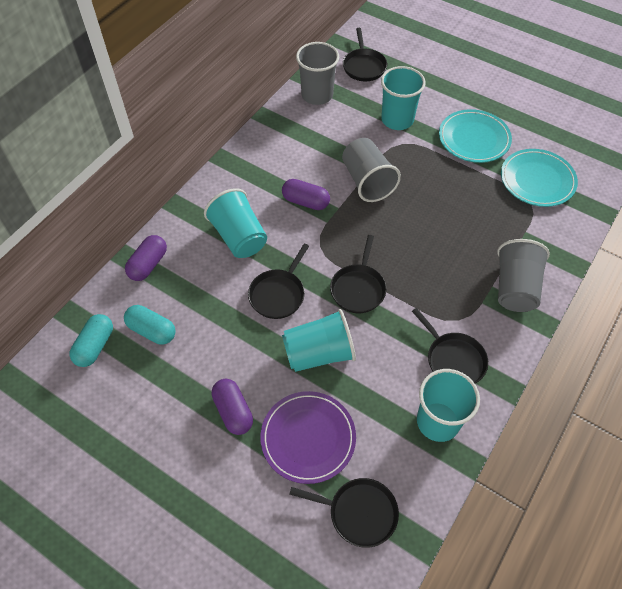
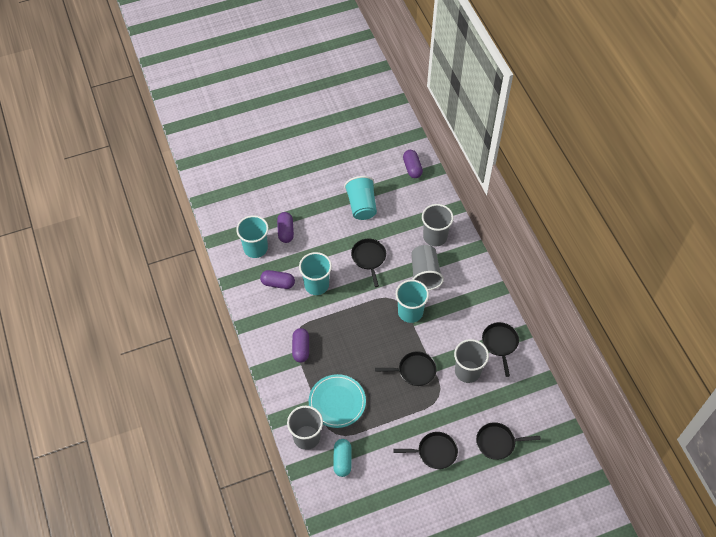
grey cup: 3 -> 4
purple capsule: 3 -> 4
purple plate: 1 -> 0
turquoise capsule: 2 -> 1
turquoise plate: 2 -> 1

